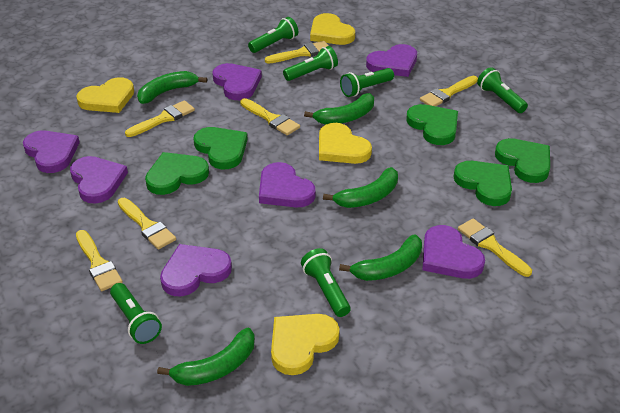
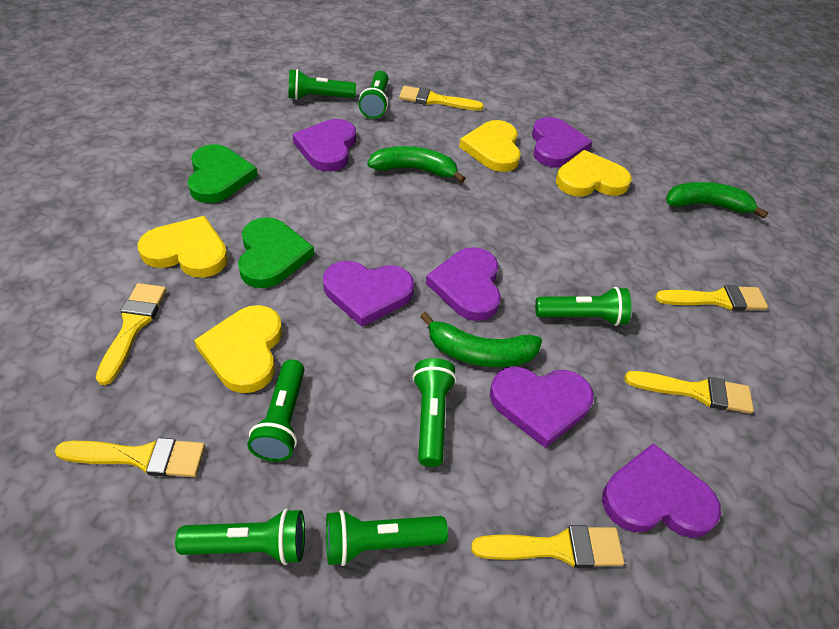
green banana: 5 -> 3
green flashlight: 6 -> 7
green heart: 5 -> 2
purple heart: 7 -> 6
yellow brush: 7 -> 6

